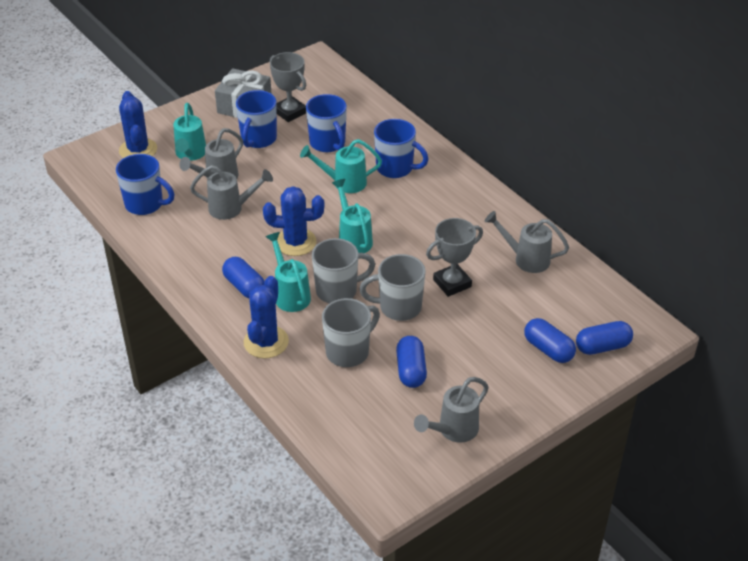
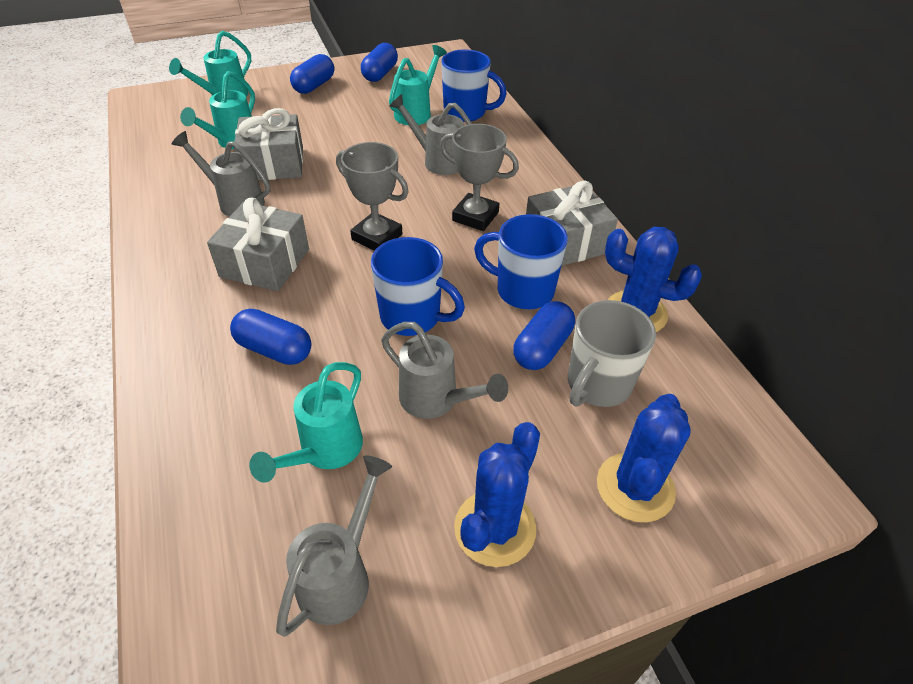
blue mug: 4 -> 3
grey gift: 1 -> 3
grey mug: 3 -> 1

